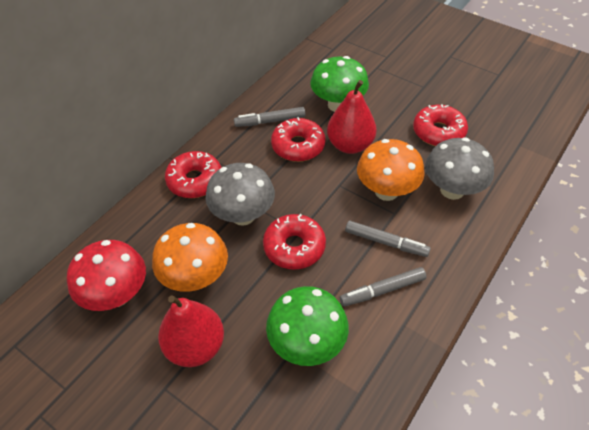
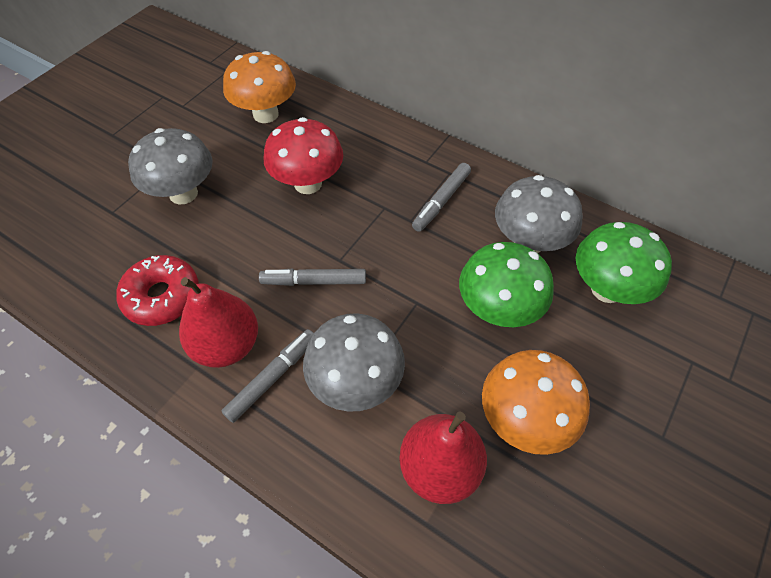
grey mushroom: 2 -> 3
red donut: 4 -> 1

